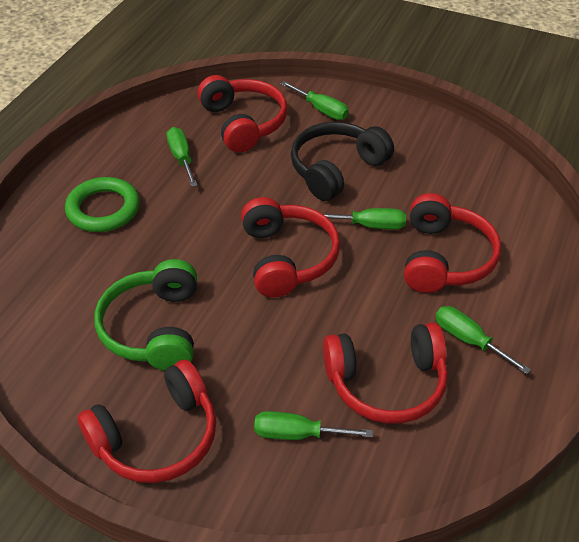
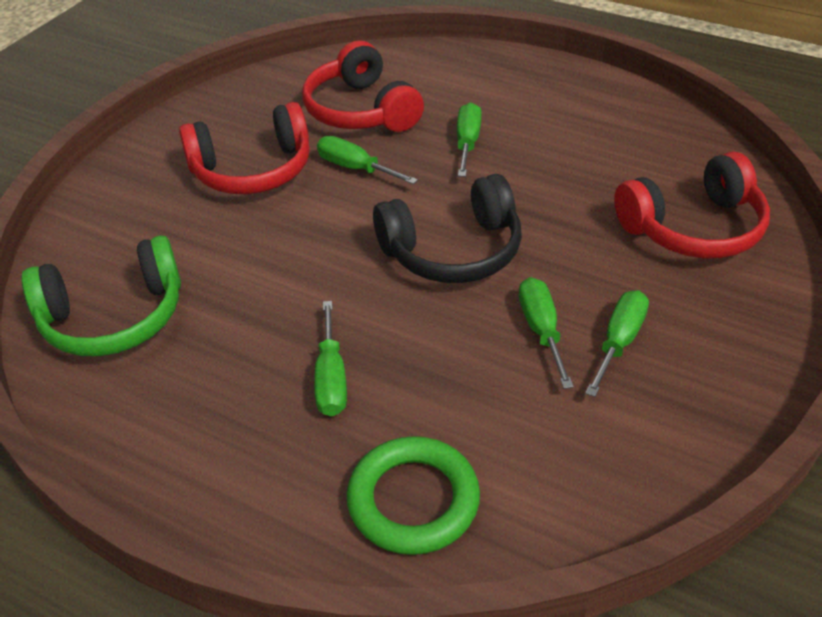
red headphones: 5 -> 3

